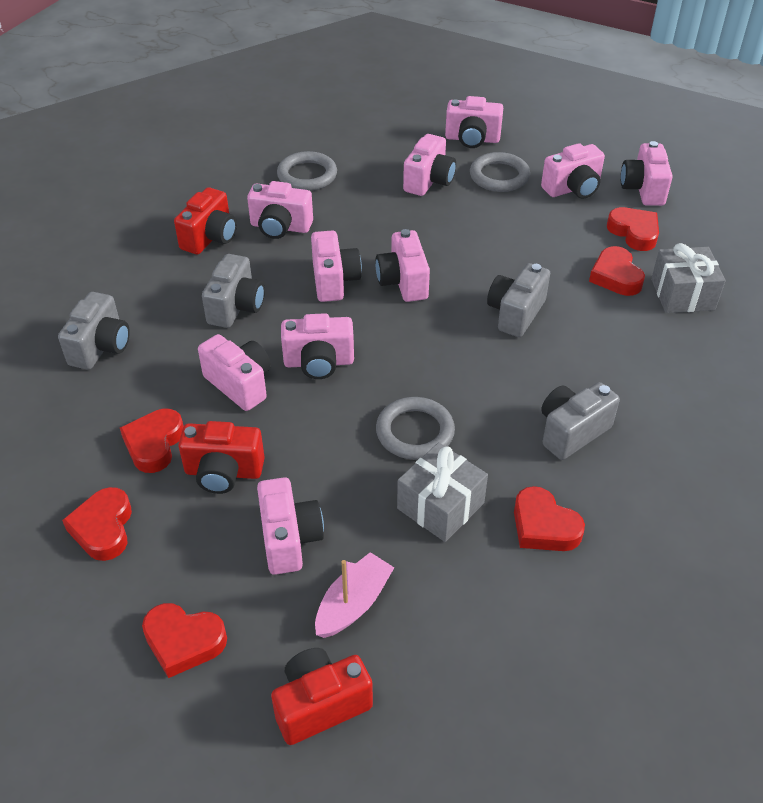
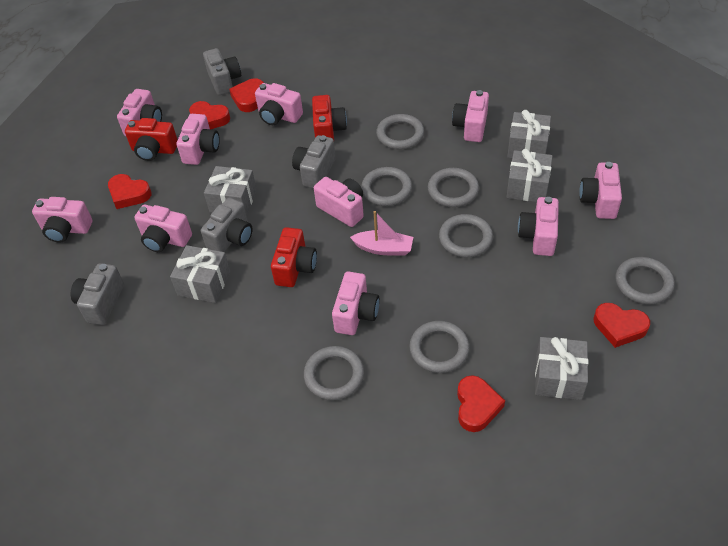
grey gift: 2 -> 5
grey ring: 3 -> 7
red heart: 6 -> 5

